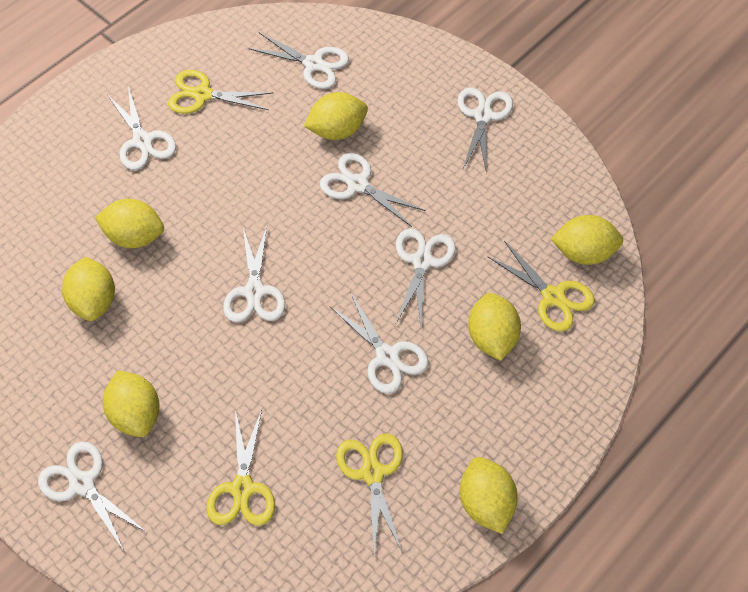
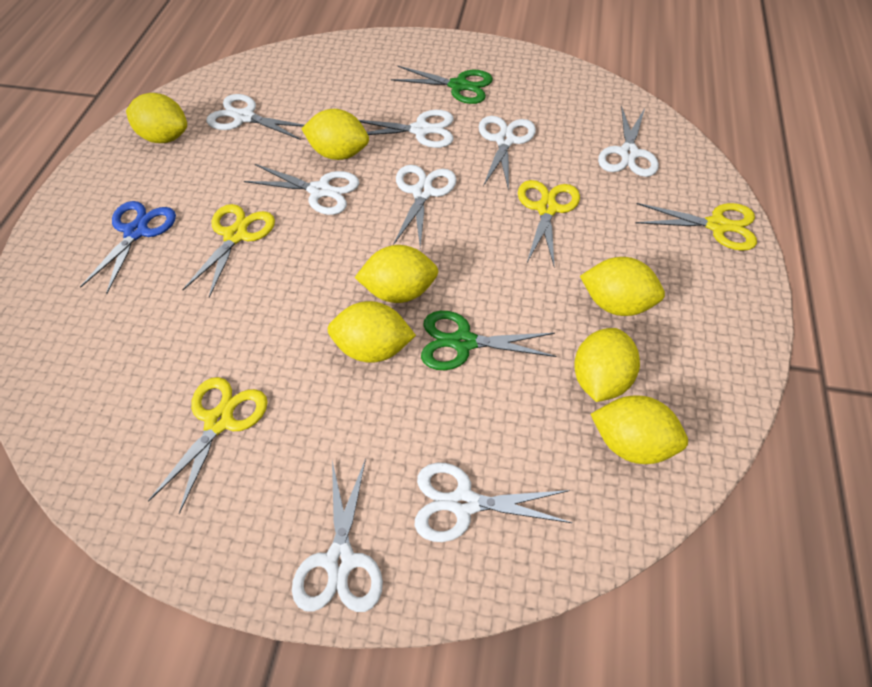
blue scissors: 0 -> 1
green scissors: 0 -> 2

